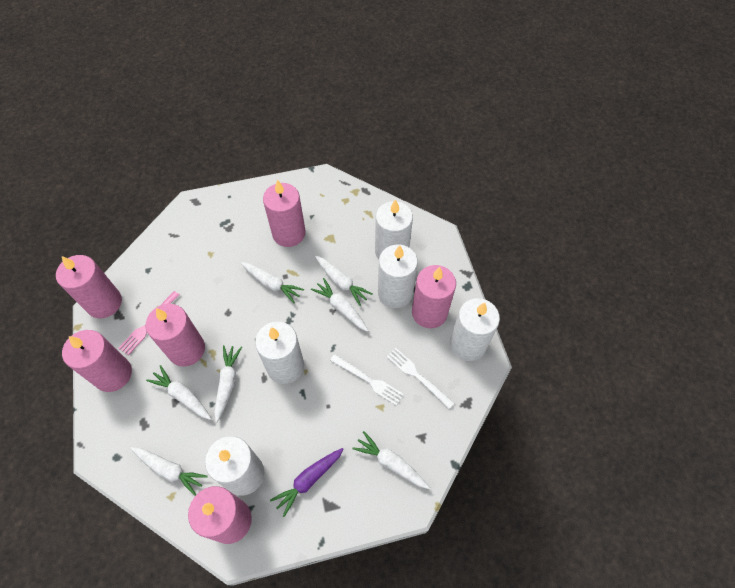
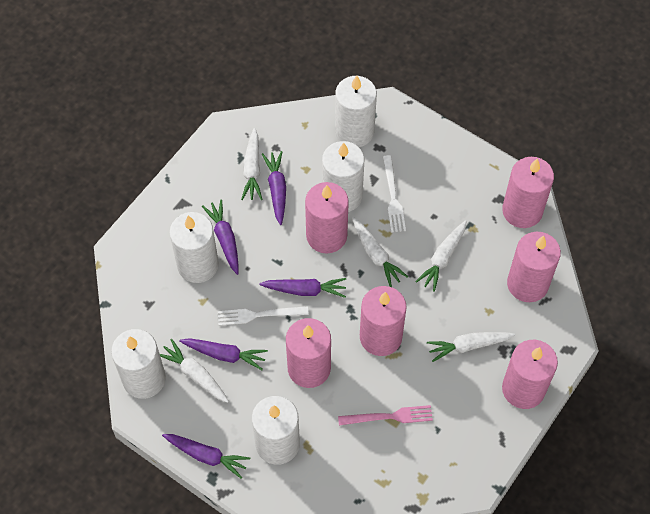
purple carrot: 1 -> 5
white carrot: 7 -> 5

